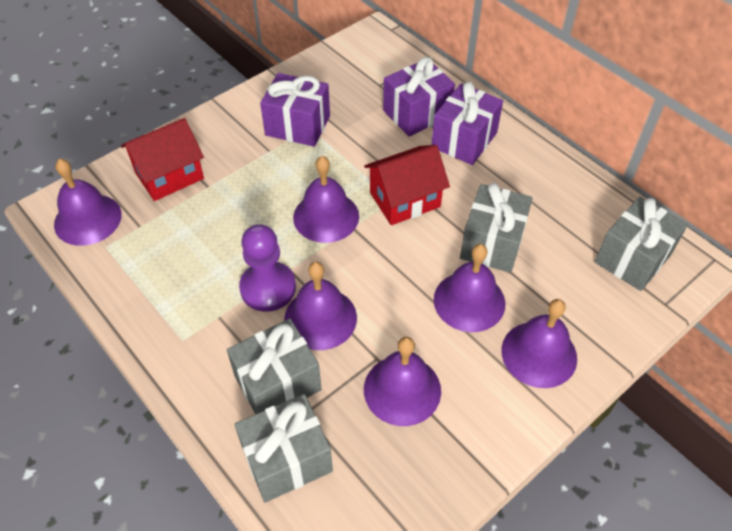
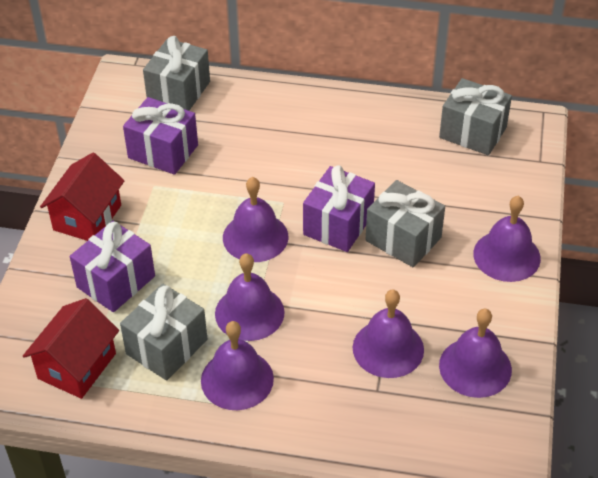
purple pawn: 1 -> 0

